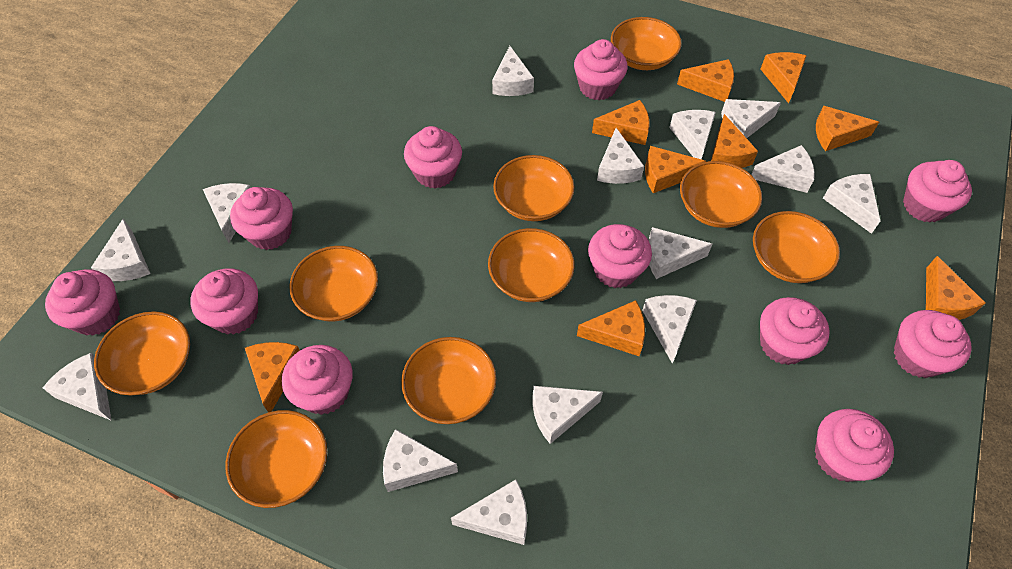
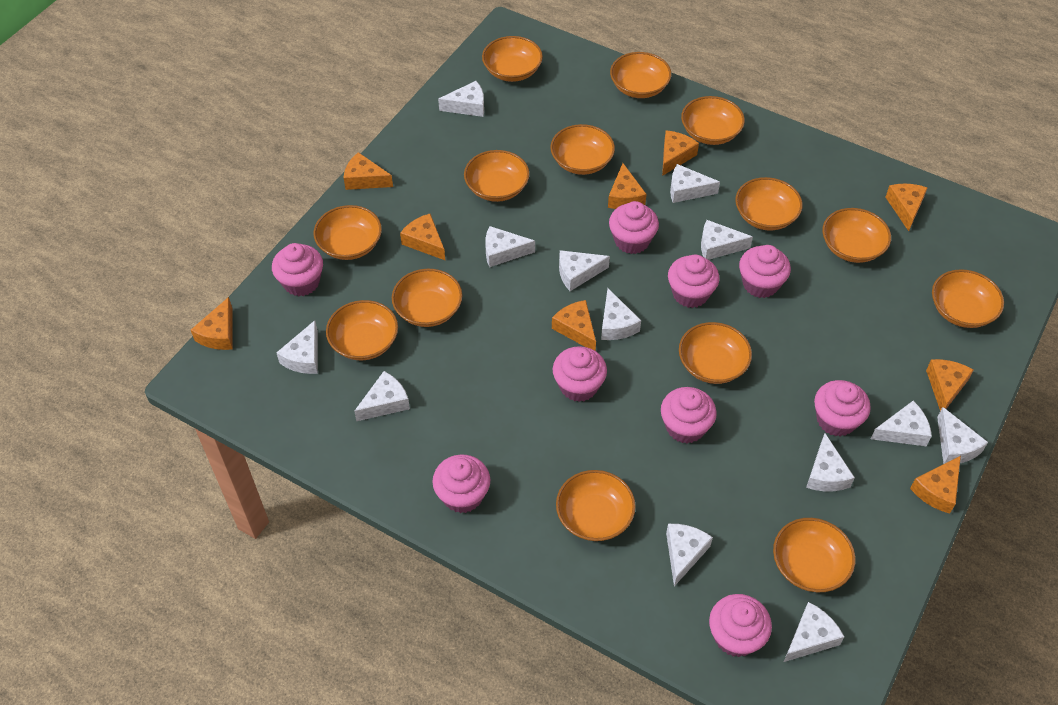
orange bowl: 9 -> 14
pink cupcake: 11 -> 9
white cheese: 14 -> 13

